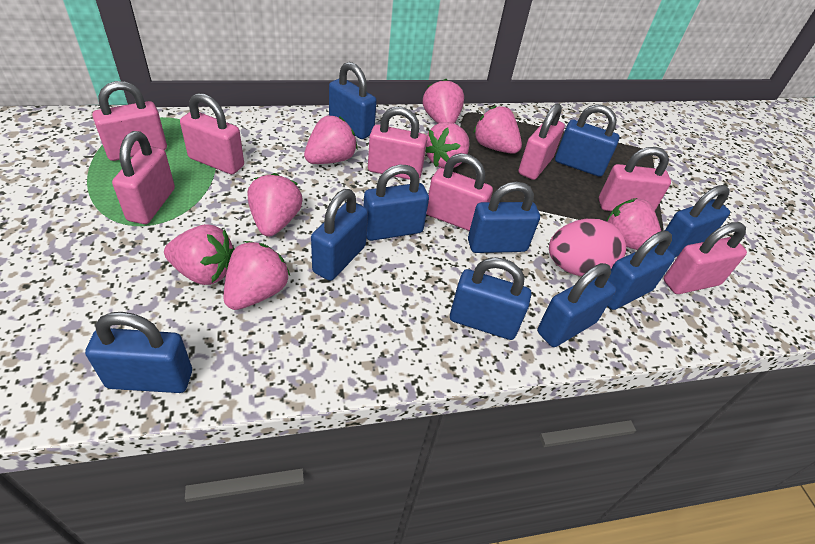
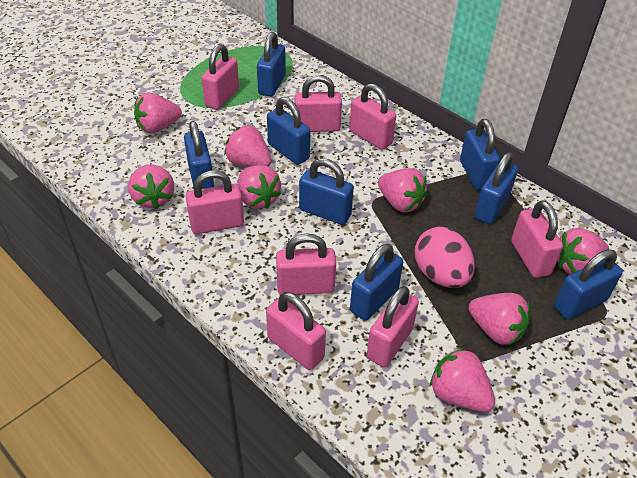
blue padlock: 10 -> 8

